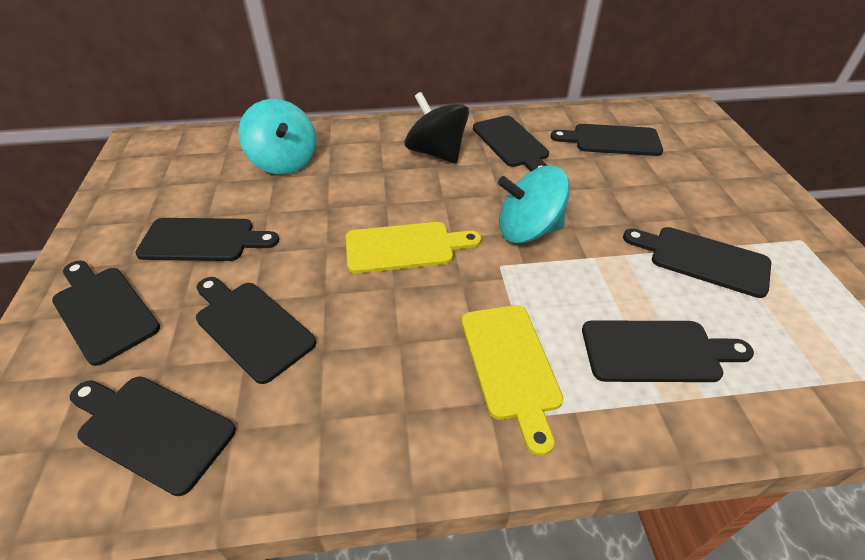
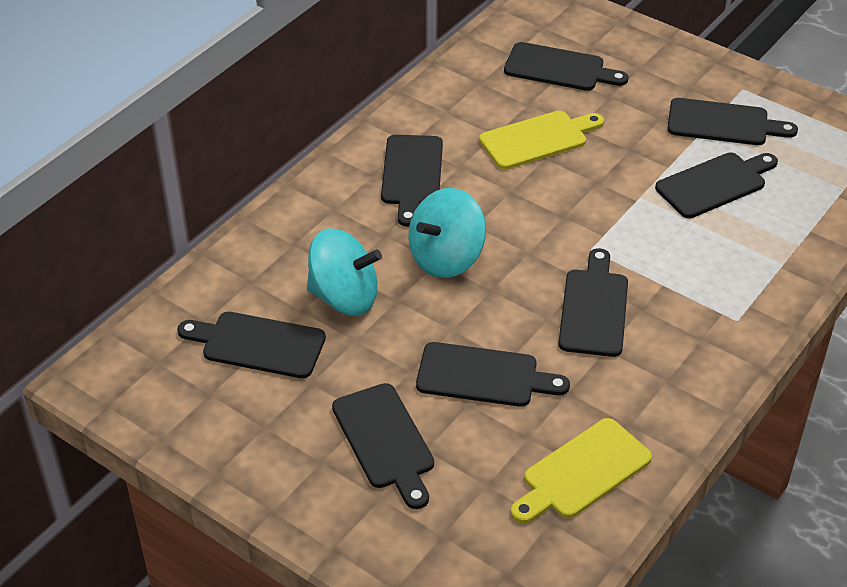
black spinning top: 1 -> 0

